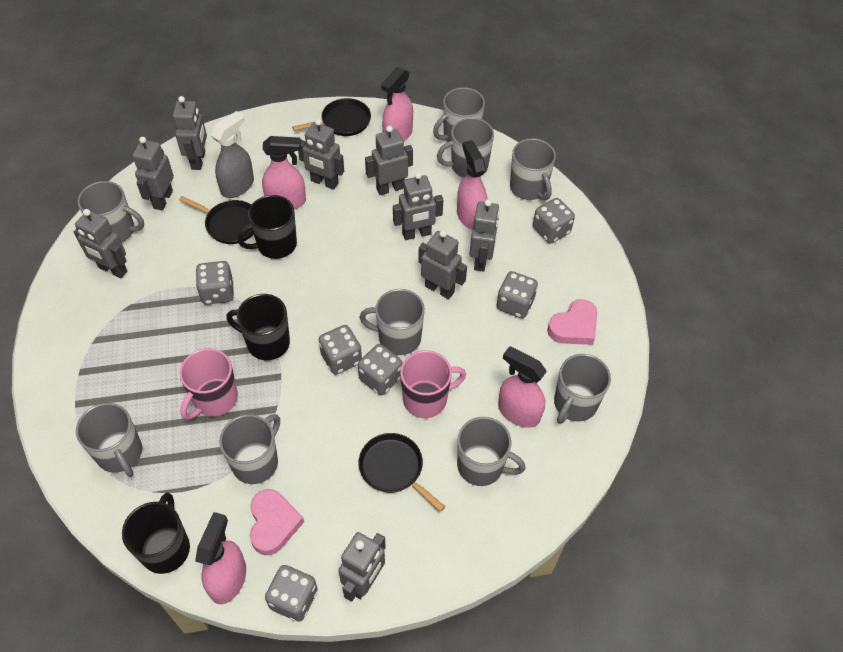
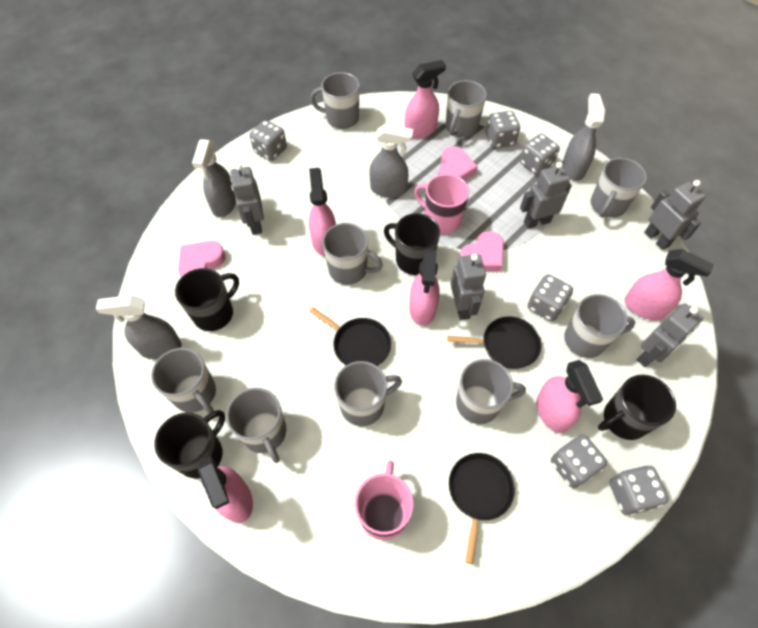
black mug: 3 -> 4
grey robot: 9 -> 5
grey spray bottle: 1 -> 4
pink heart: 2 -> 3
pink spray bottle: 5 -> 6

